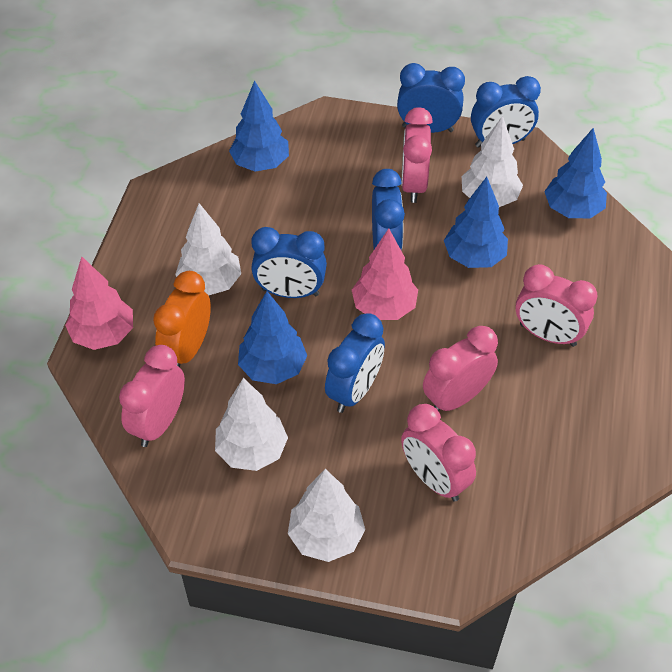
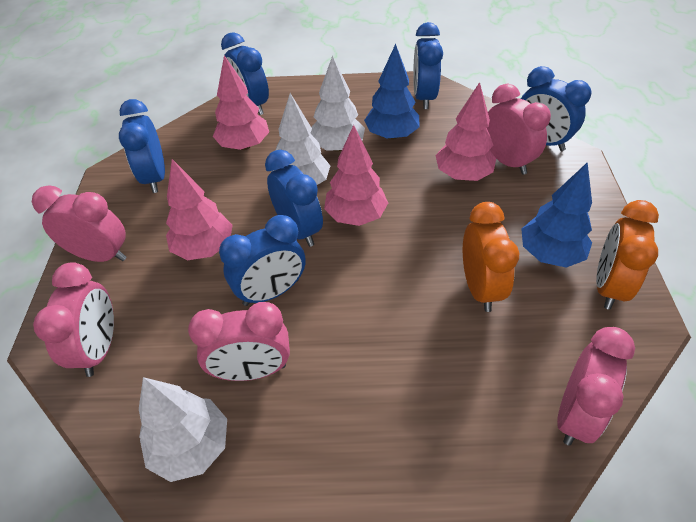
blue clock: 5 -> 6
blue tree: 4 -> 2
orange clock: 1 -> 2
pink tree: 2 -> 4
white tree: 4 -> 3

